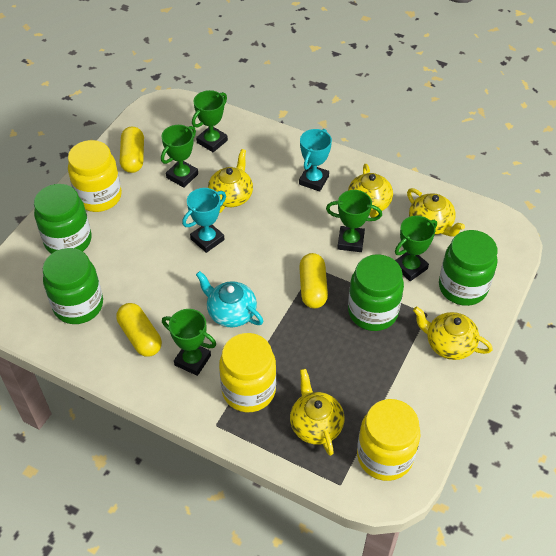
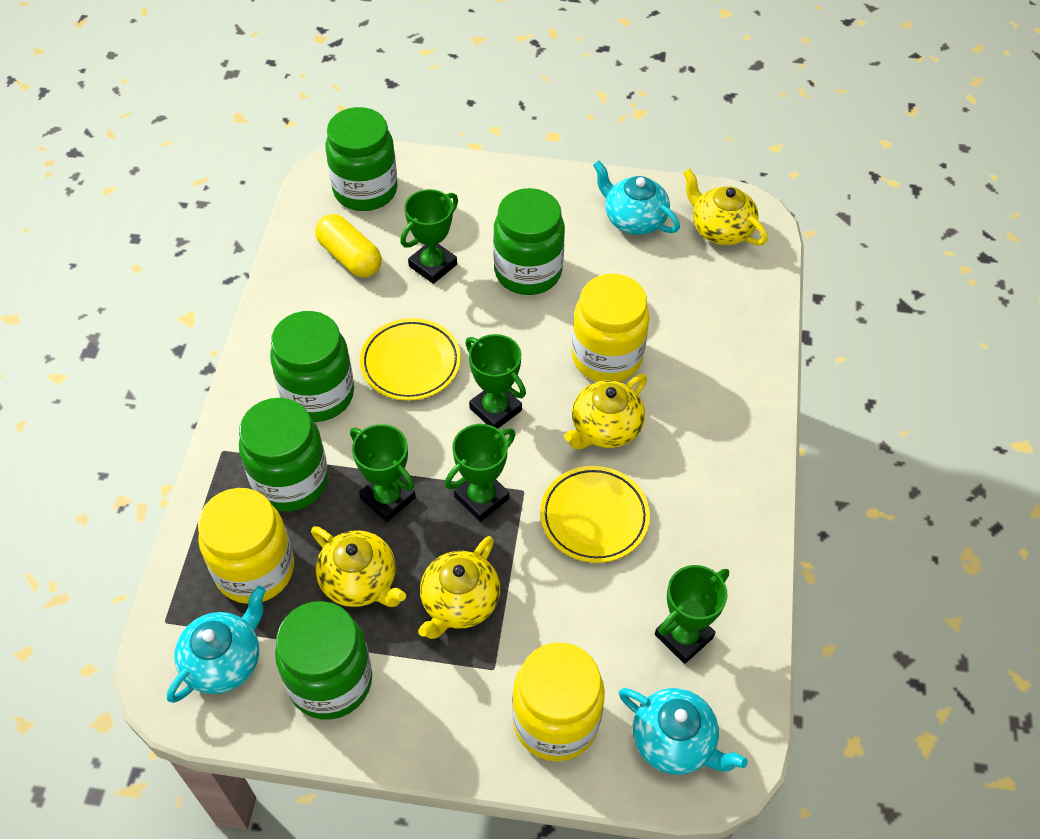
green jar: 4 -> 5
turquoise teapot: 1 -> 3
turquoise trophy: 2 -> 0
yellow capsule: 3 -> 1
yellow plate: 0 -> 2
yellow teapot: 5 -> 4

